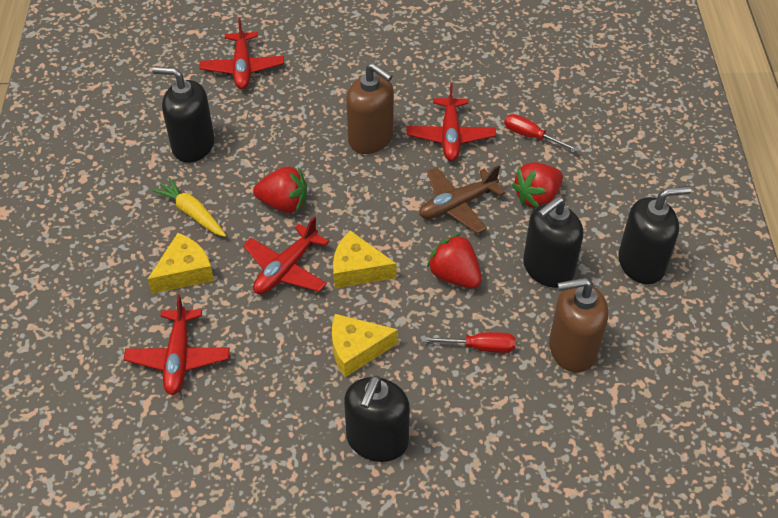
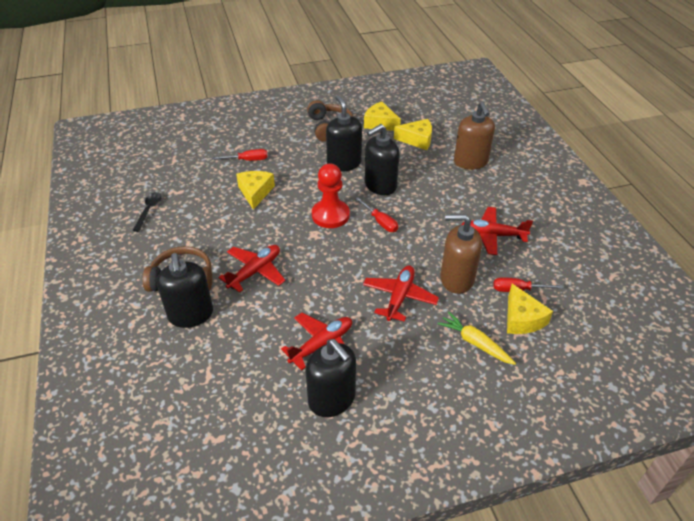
black spoon: 0 -> 1
brown headphones: 0 -> 2
brown plane: 1 -> 0
red pawn: 0 -> 1
red screwdriver: 2 -> 3
red strawberry: 3 -> 0
yellow cheese: 3 -> 4

